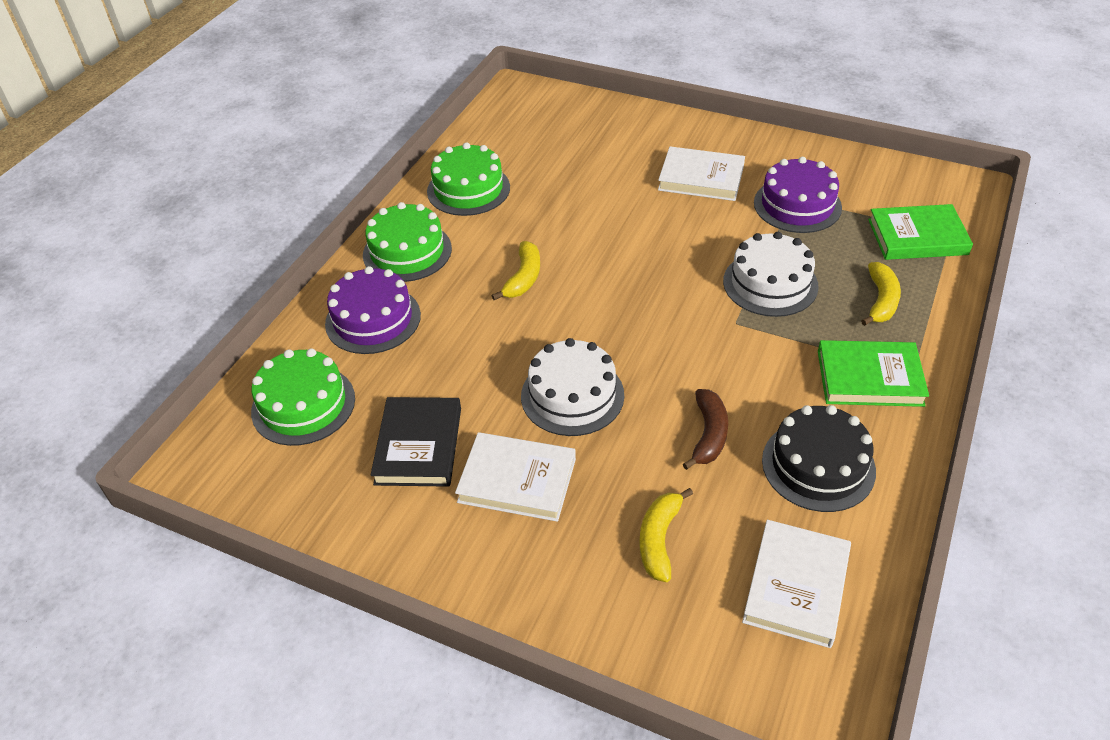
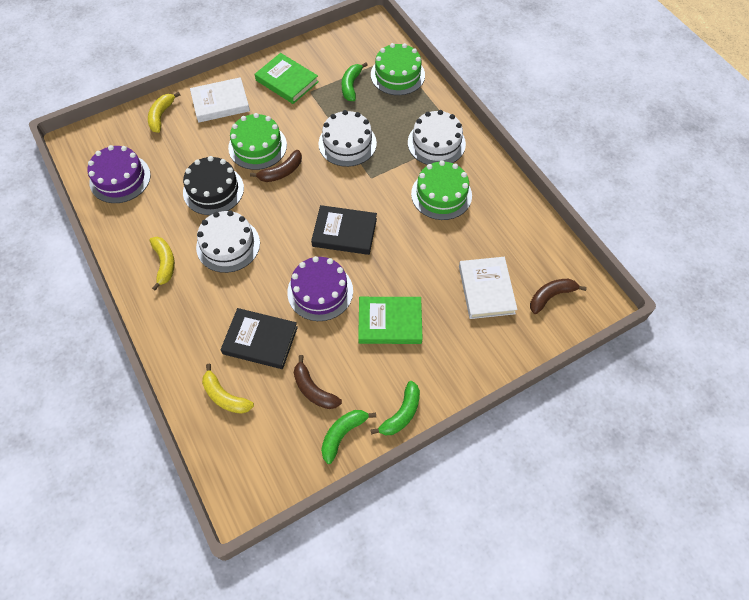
black book: 1 -> 2
brown banana: 1 -> 3
green banana: 0 -> 3
white book: 3 -> 2
white cake: 2 -> 3

